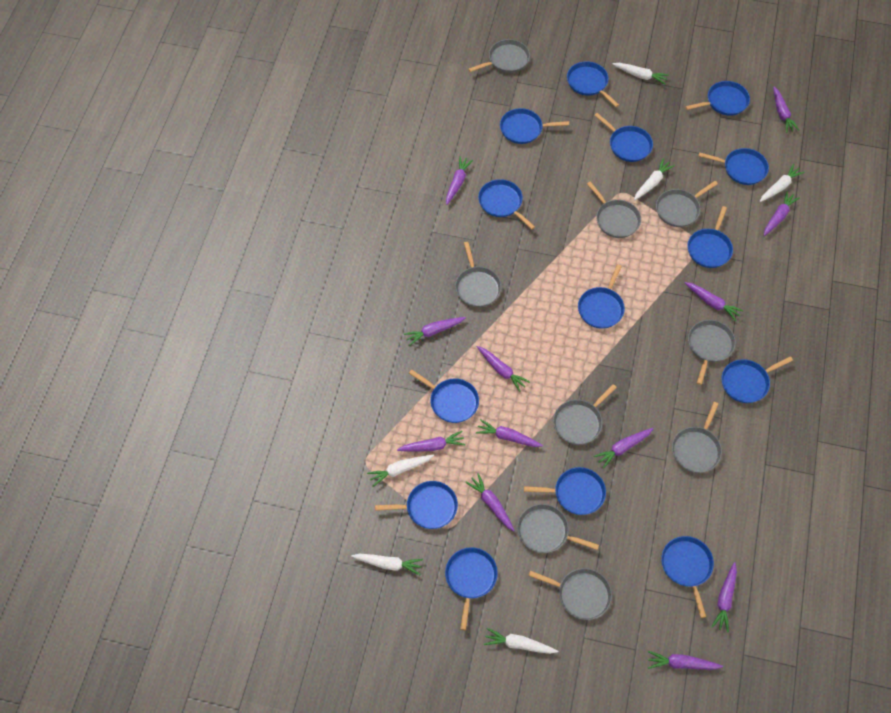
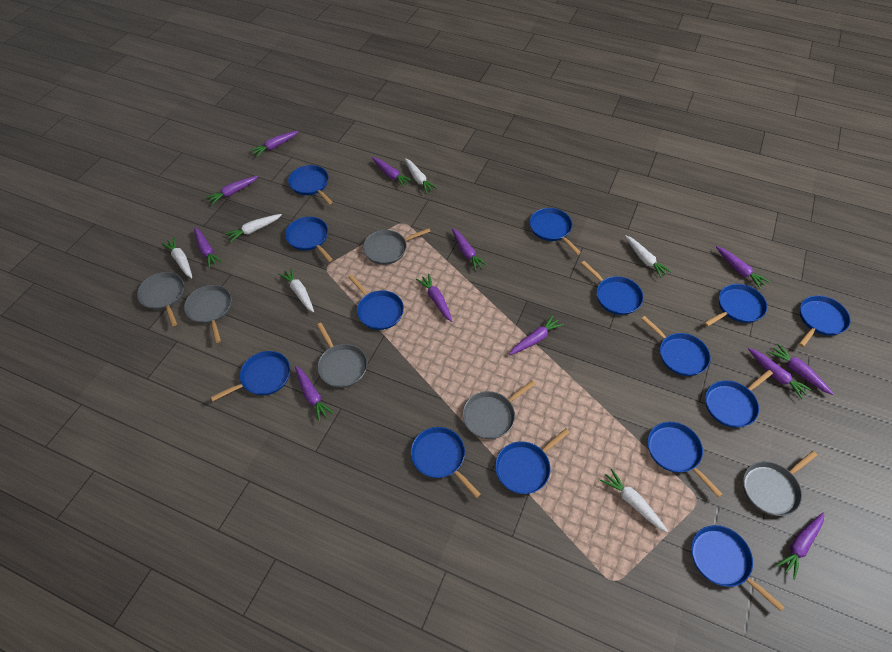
grey pan: 9 -> 6

